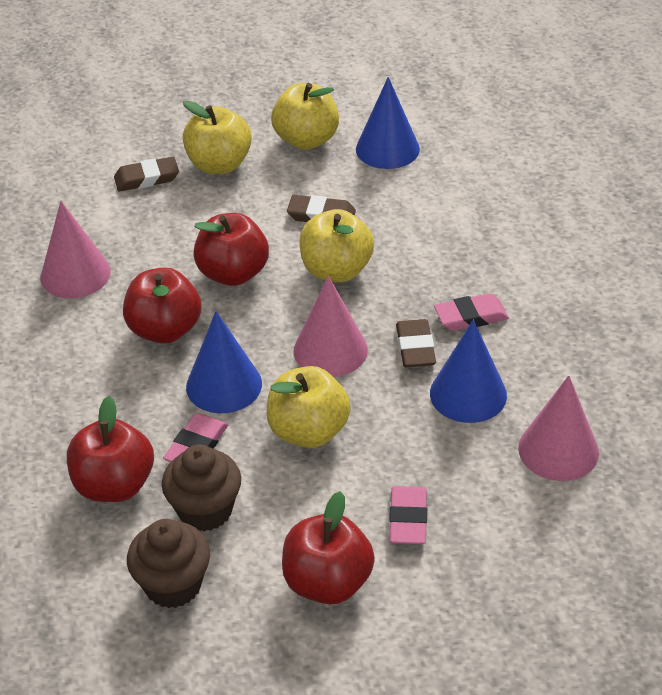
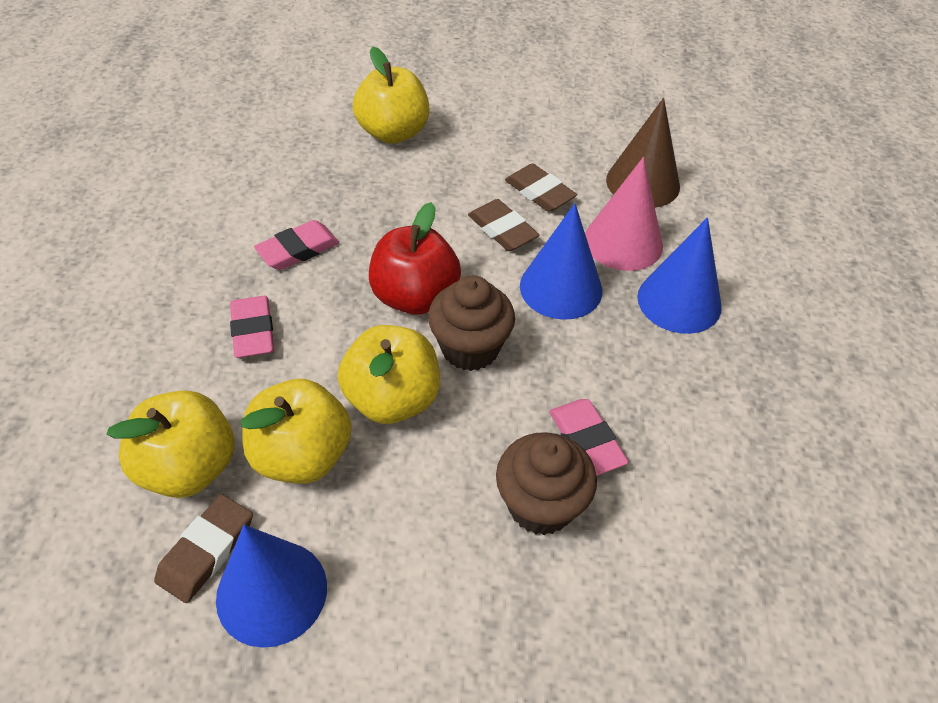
brown cone: 0 -> 1
pink cone: 3 -> 1
red apple: 4 -> 1

